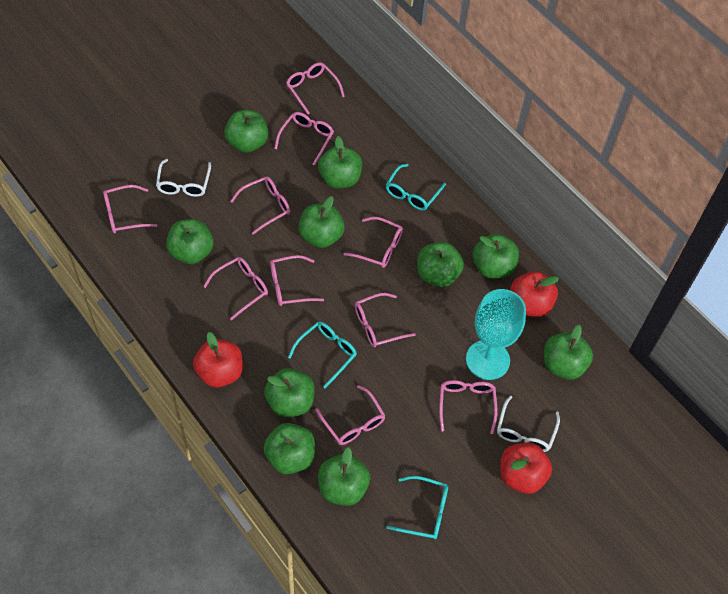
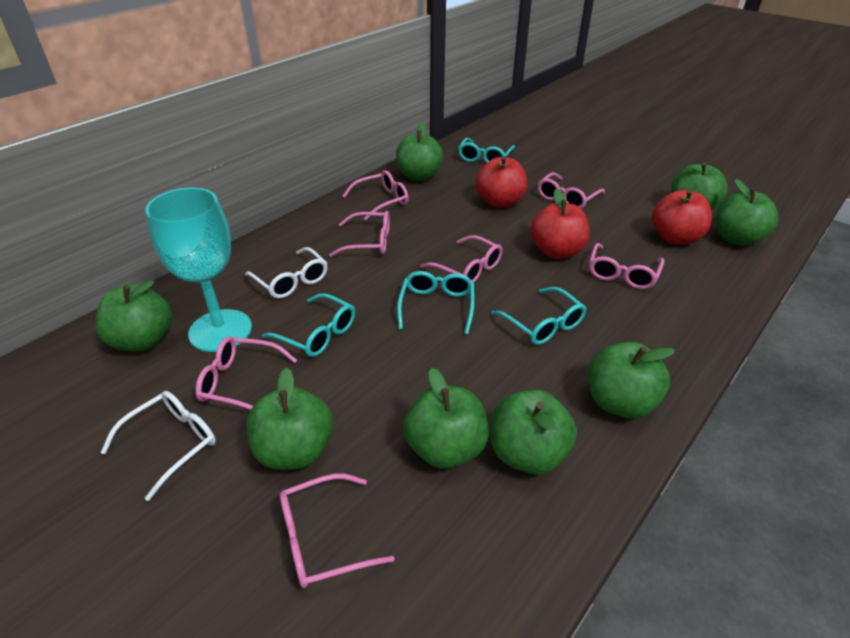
green apple: 10 -> 8
pink glasses: 10 -> 7
turquoise glasses: 3 -> 4

